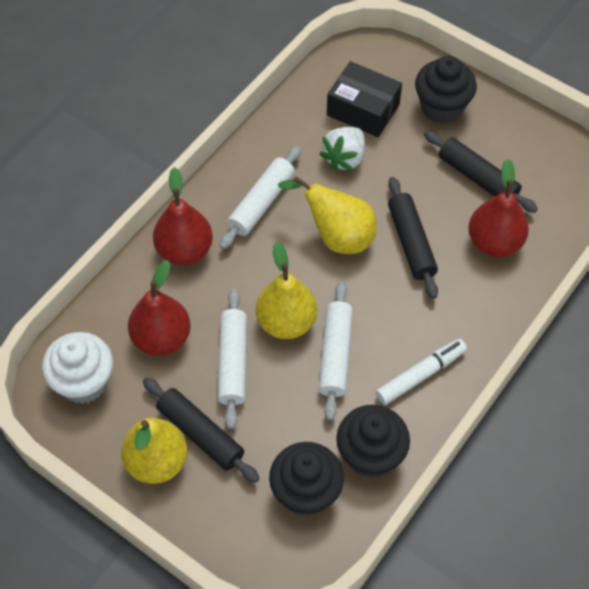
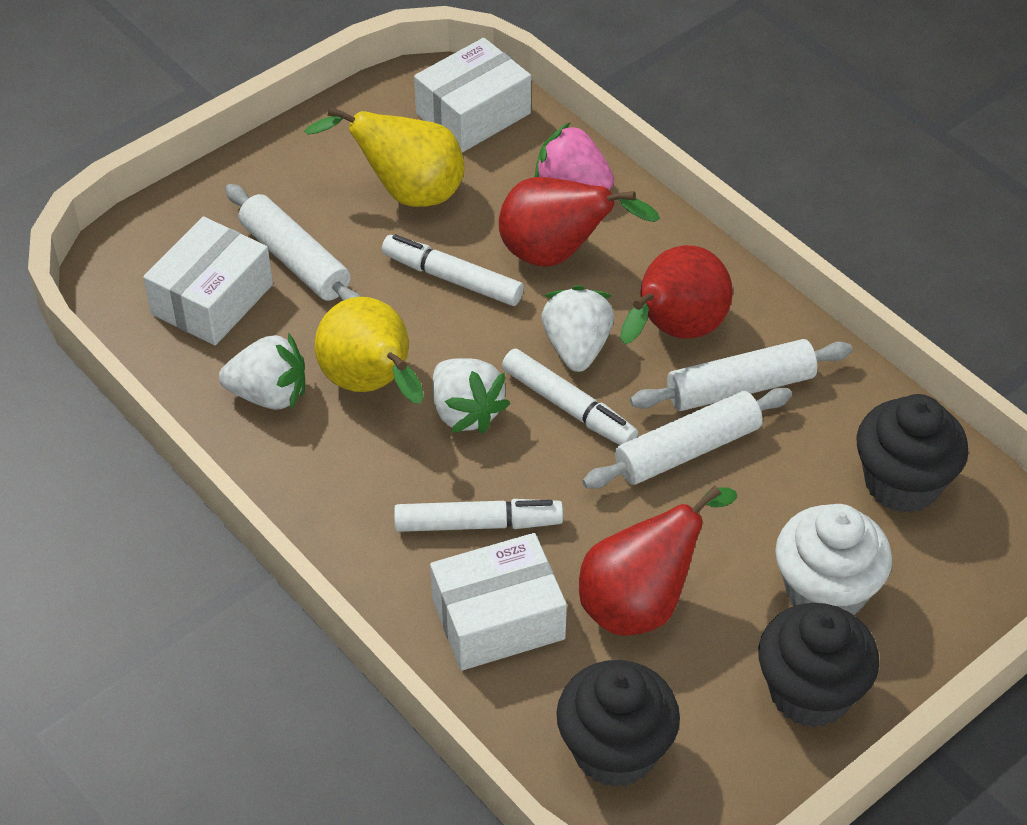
black box: 1 -> 0
black rolling pin: 3 -> 0
pink strawberry: 0 -> 1
white box: 0 -> 3
white marker: 1 -> 3
white strawberry: 1 -> 3
yellow pear: 3 -> 2

